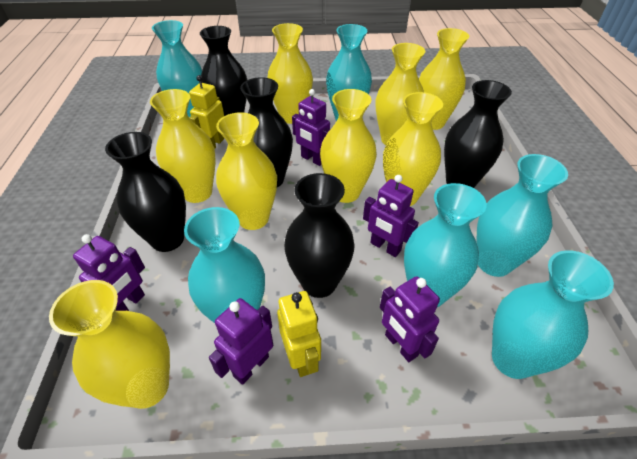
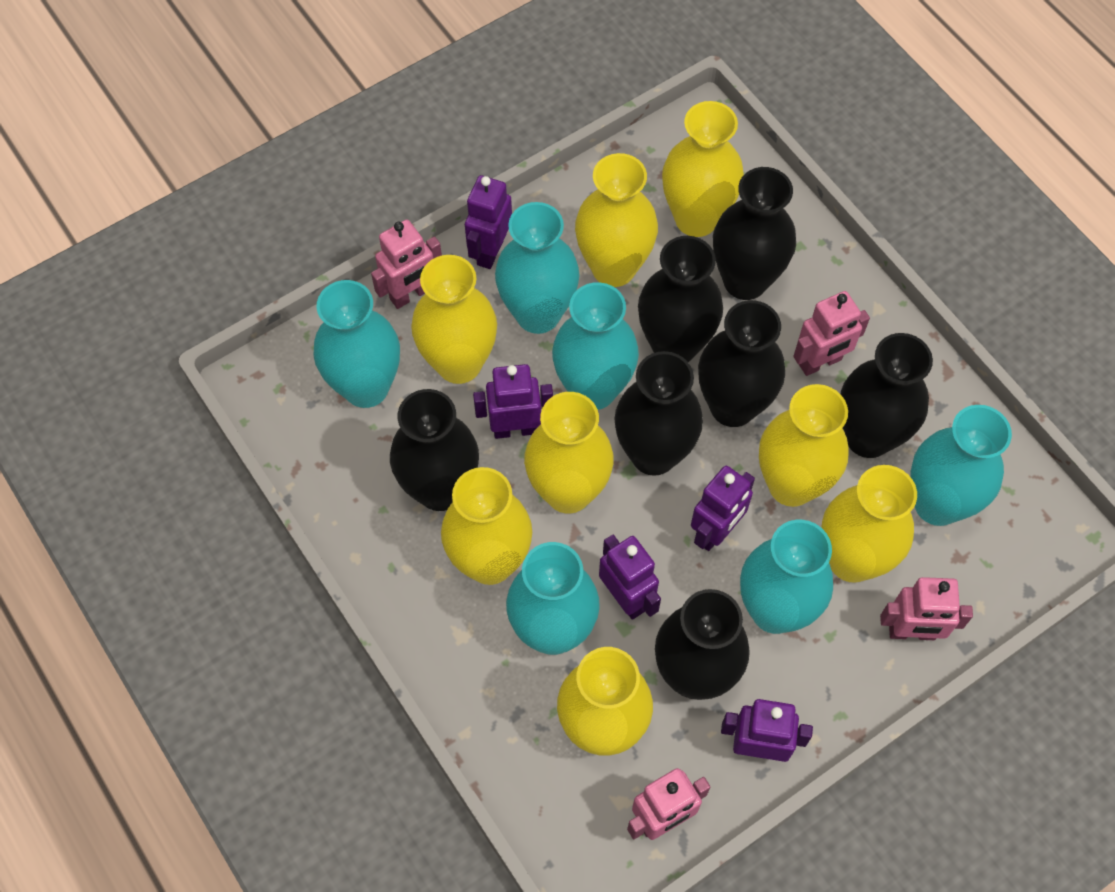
black vase: 5 -> 7
pink robot: 0 -> 4
yellow robot: 2 -> 0

